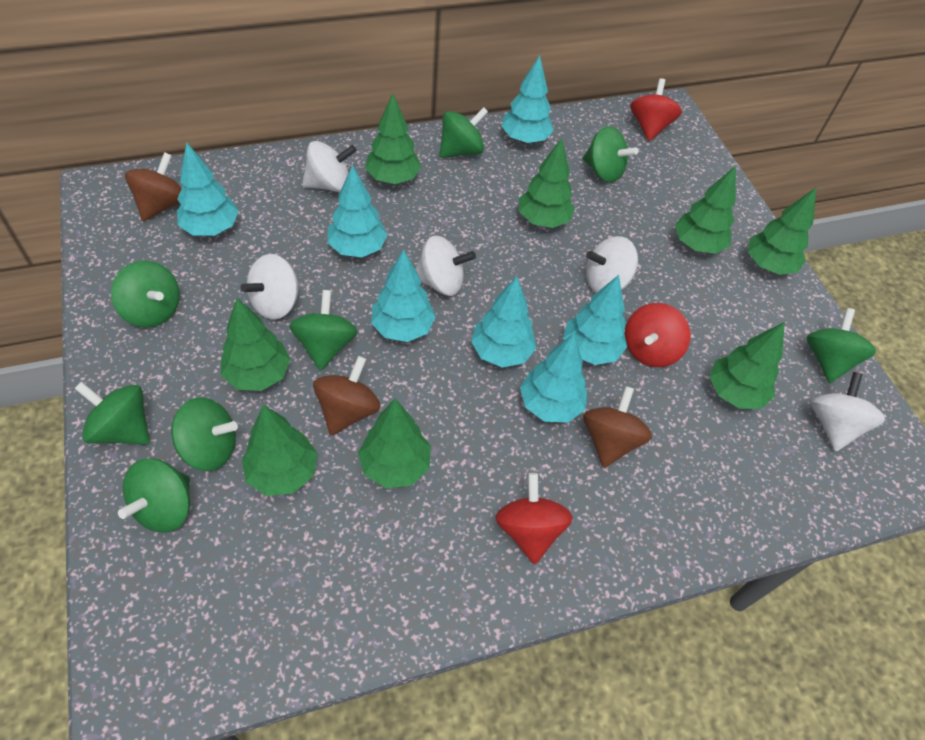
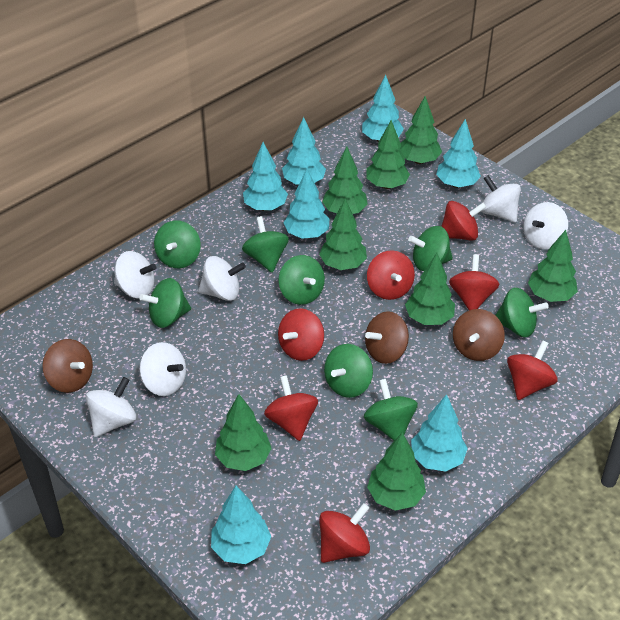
red spinning top: 3 -> 7
white spinning top: 5 -> 6

